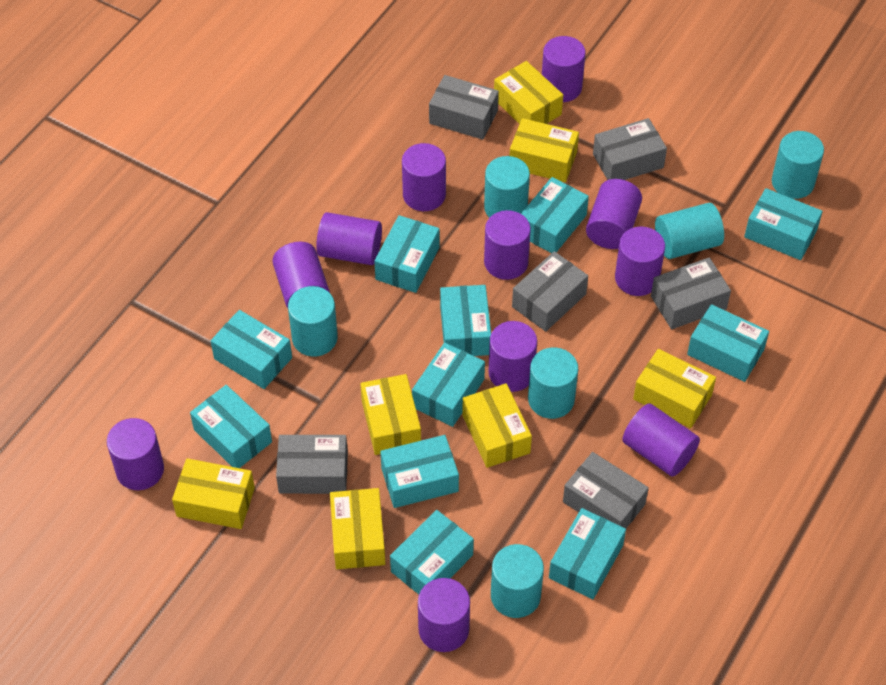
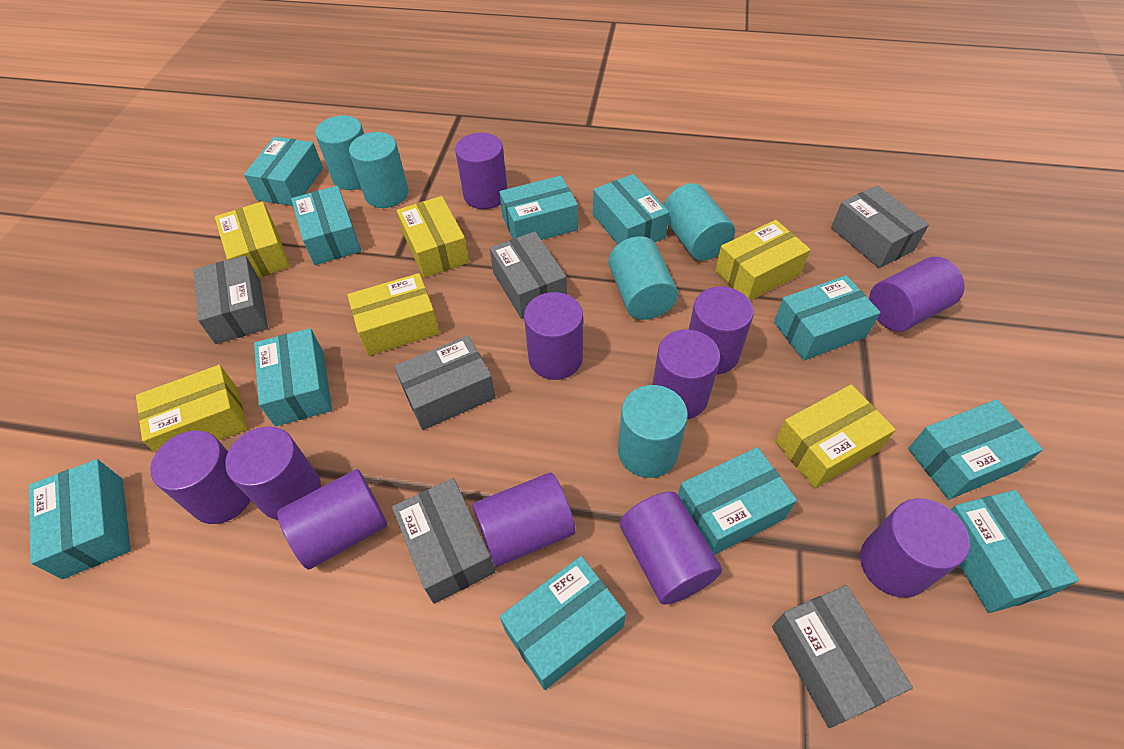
turquoise cylinder: 6 -> 5
yellow box: 7 -> 6

